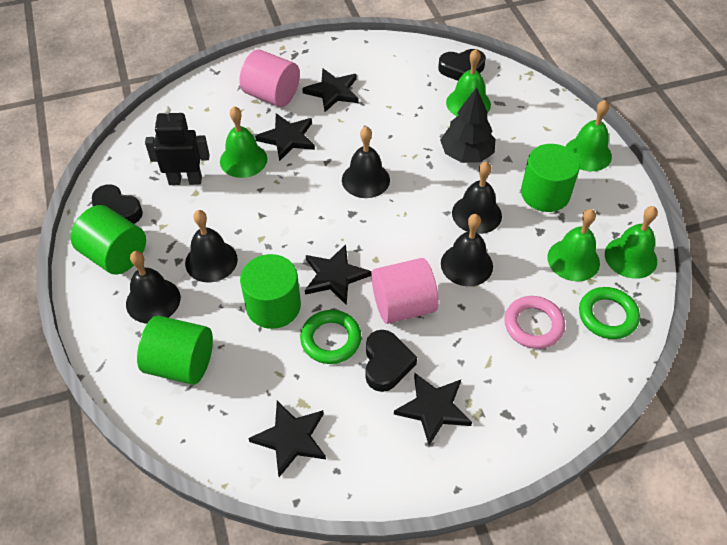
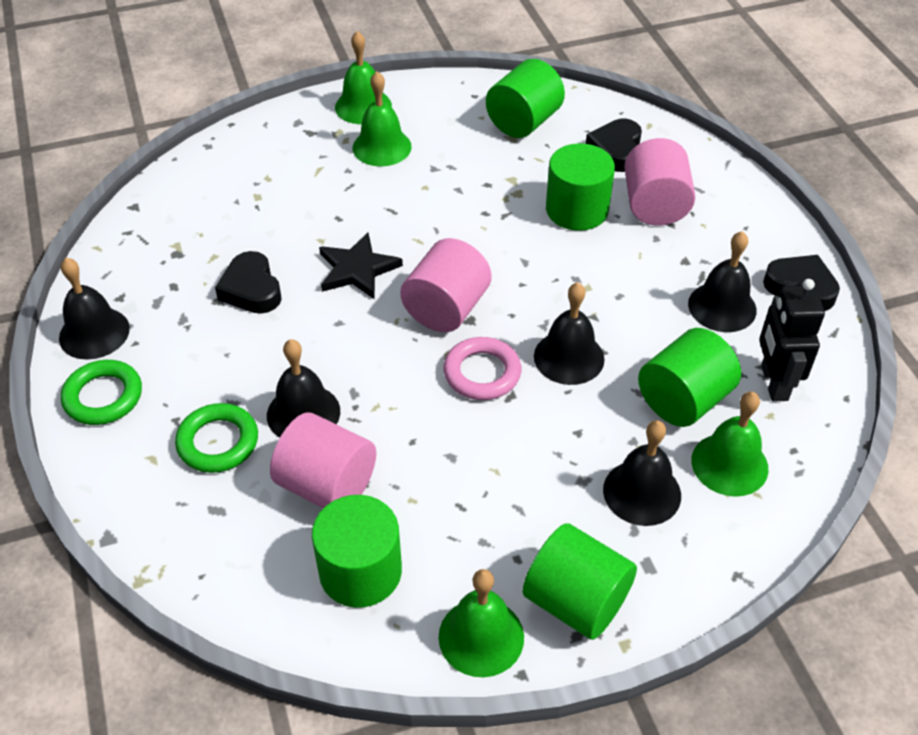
black star: 5 -> 1
black tree: 1 -> 0
green bell: 5 -> 4
green cylinder: 4 -> 5
pink cylinder: 2 -> 3

